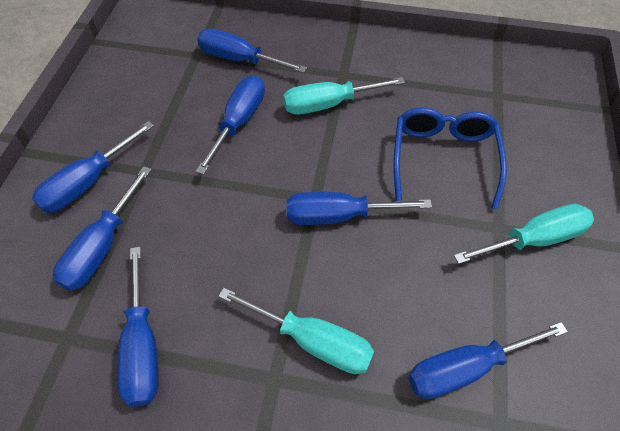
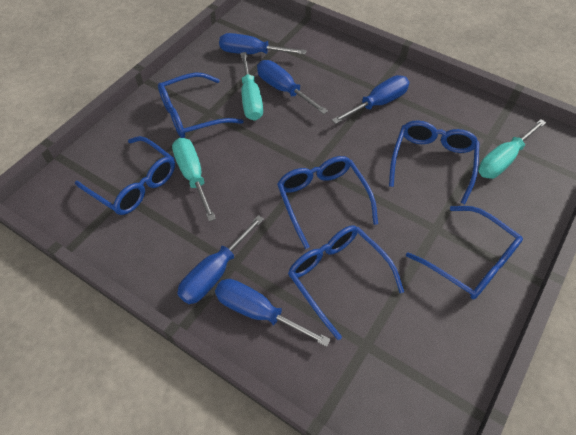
blue glasses: 1 -> 6
blue screwdriver: 7 -> 5

